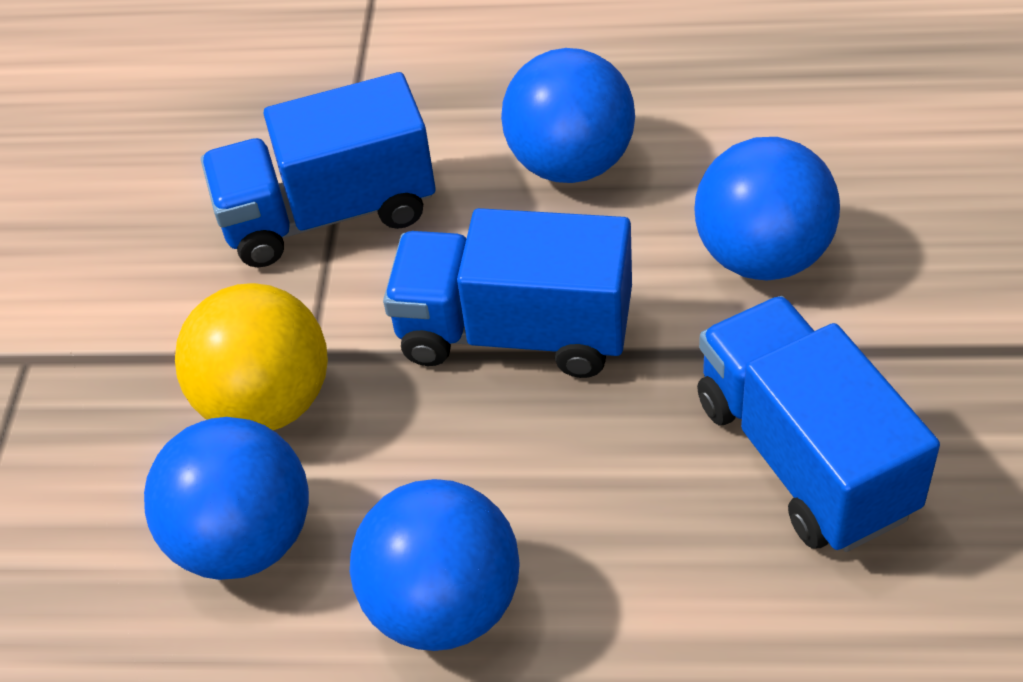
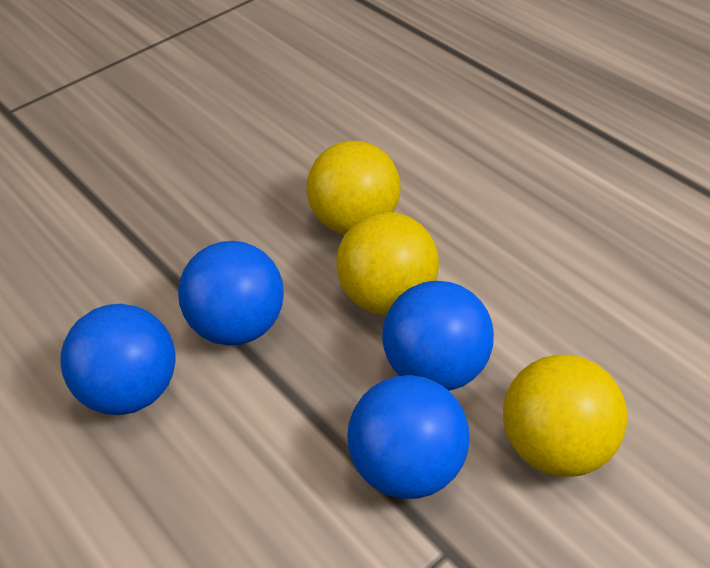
blue truck: 3 -> 0
yellow ball: 1 -> 3

